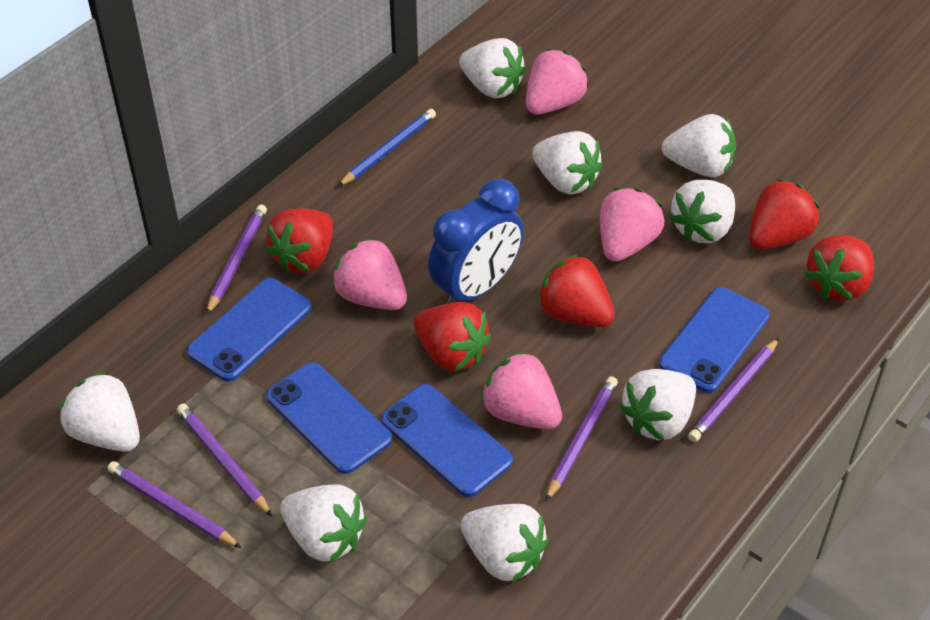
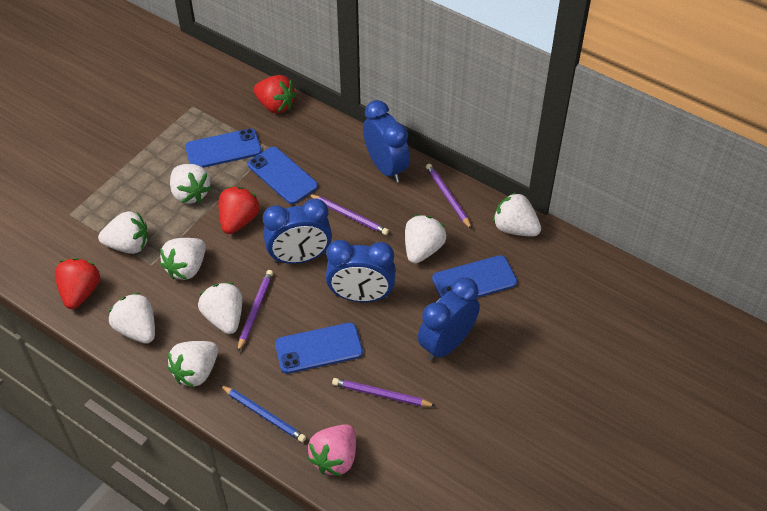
blue clock: 1 -> 4
pink strawberry: 4 -> 1
purple pencil: 5 -> 4
red strawberry: 5 -> 3

